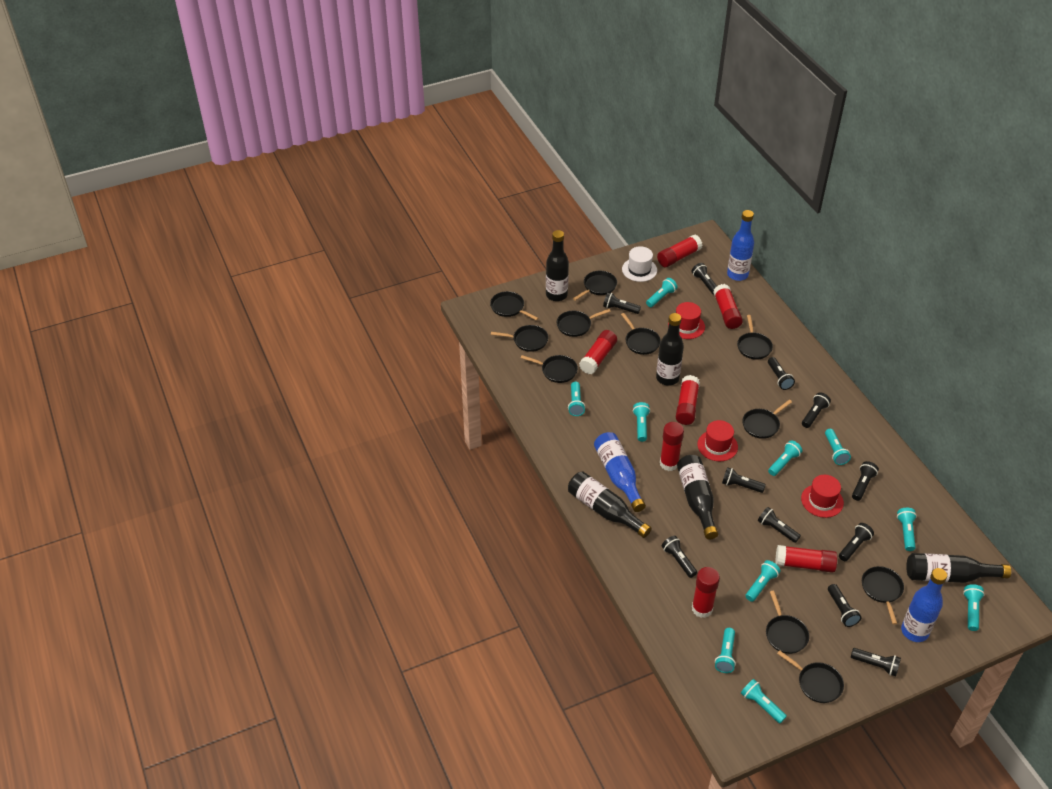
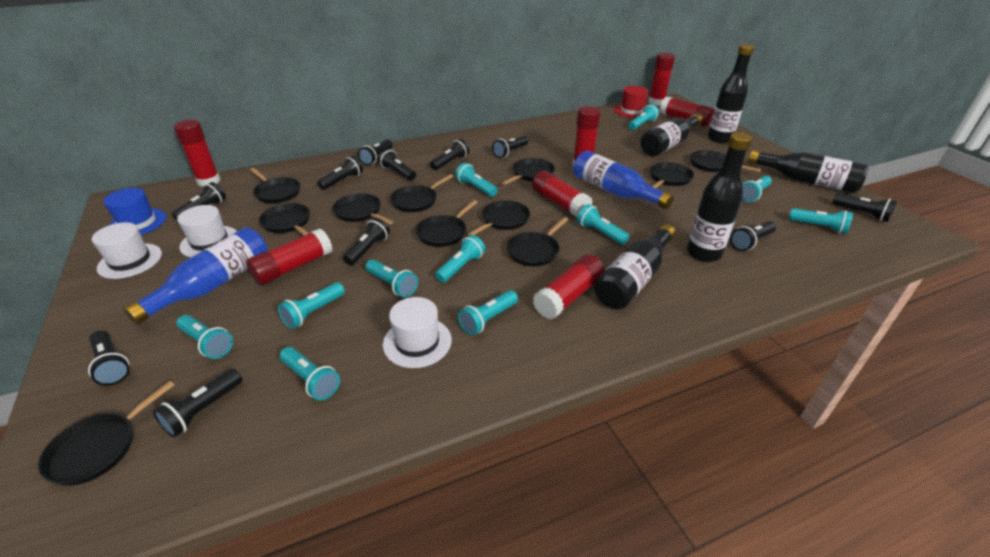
blue bottle: 3 -> 2
blue hat: 0 -> 1
red hat: 3 -> 1
turquoise flashlight: 10 -> 11
white hat: 1 -> 3

